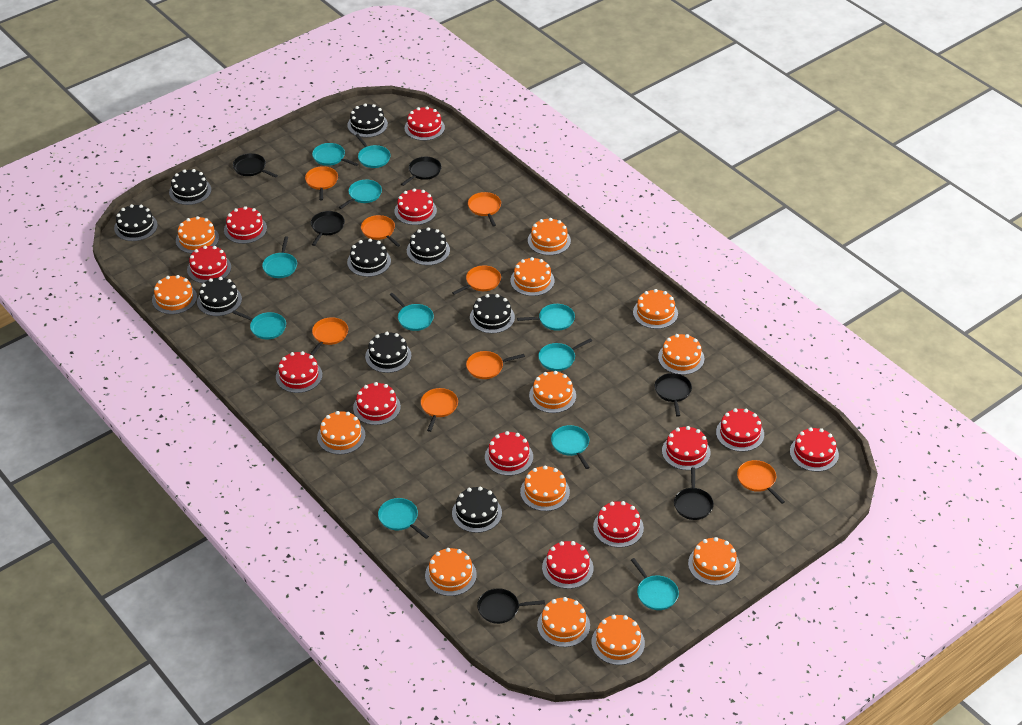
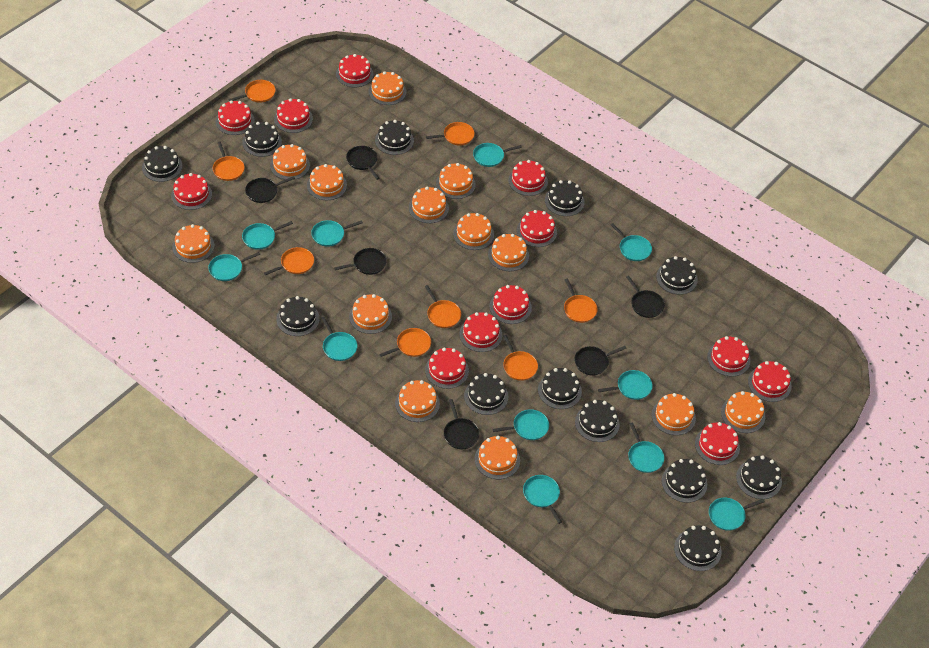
black cake: 9 -> 12

